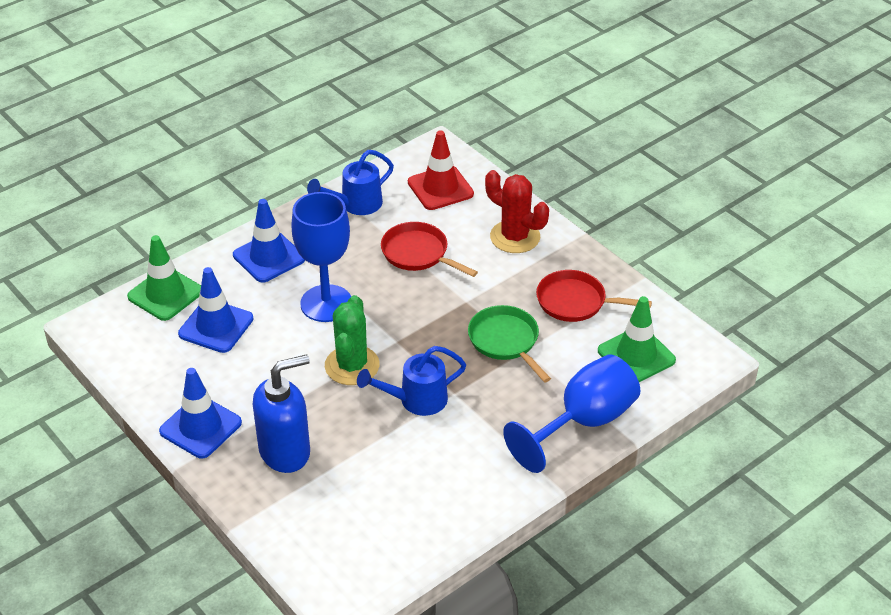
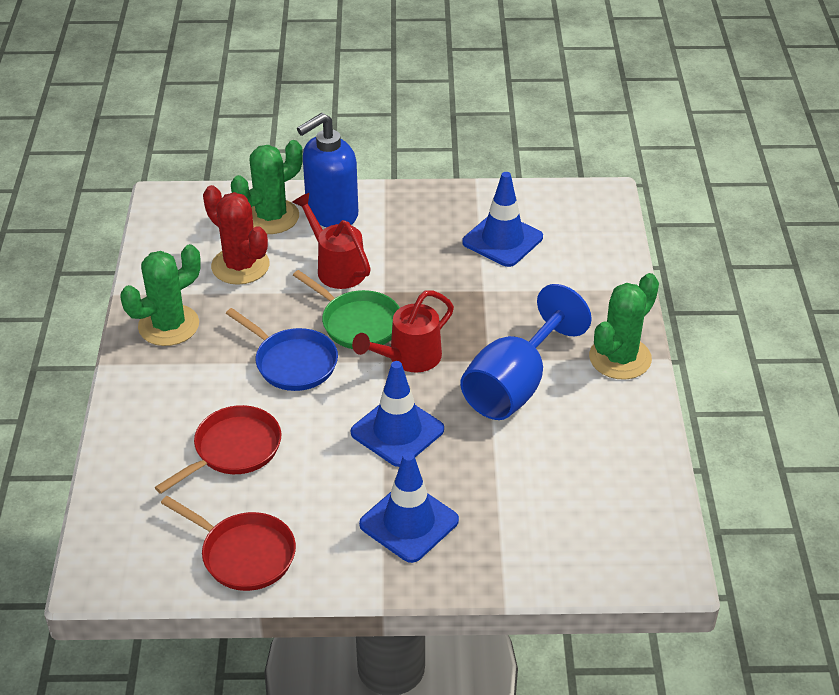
blue goblet: 2 -> 1
blue pan: 0 -> 1
blue watering can: 2 -> 0
green cactus: 1 -> 3
green traffic cone: 2 -> 0
red traffic cone: 1 -> 0
red watering can: 0 -> 2

